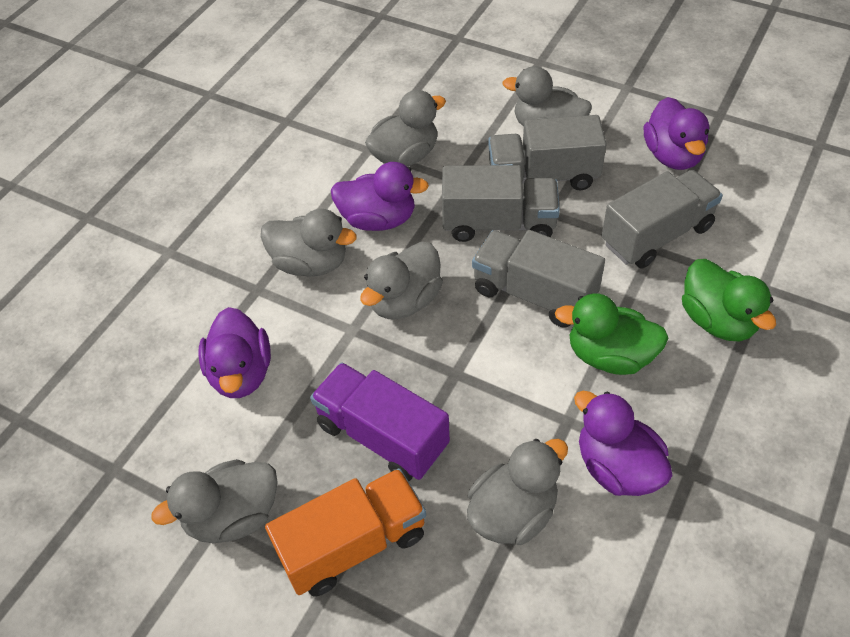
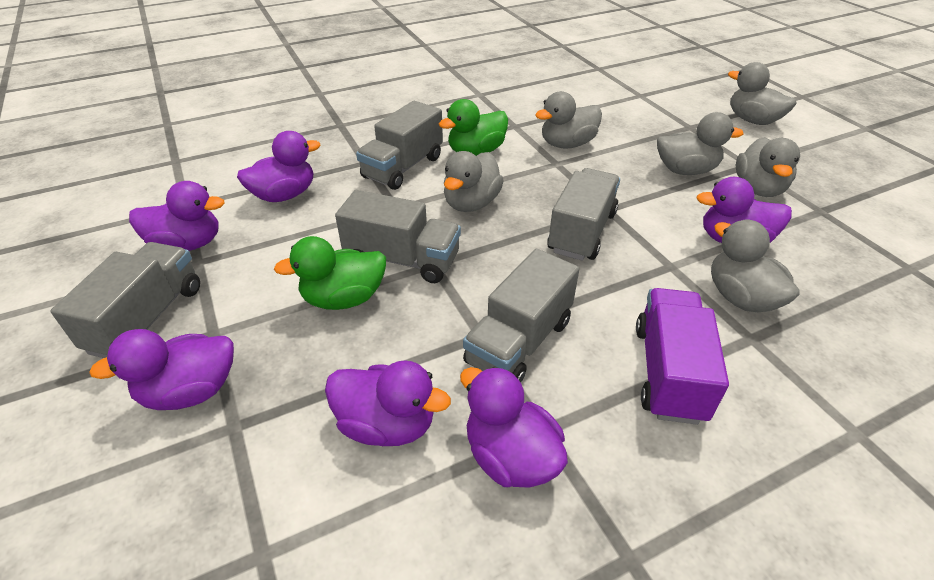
grey truck: 4 -> 5
orange truck: 1 -> 0
purple duck: 4 -> 6

